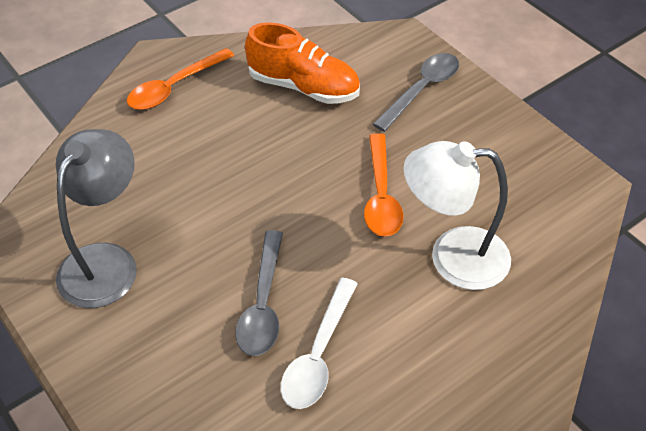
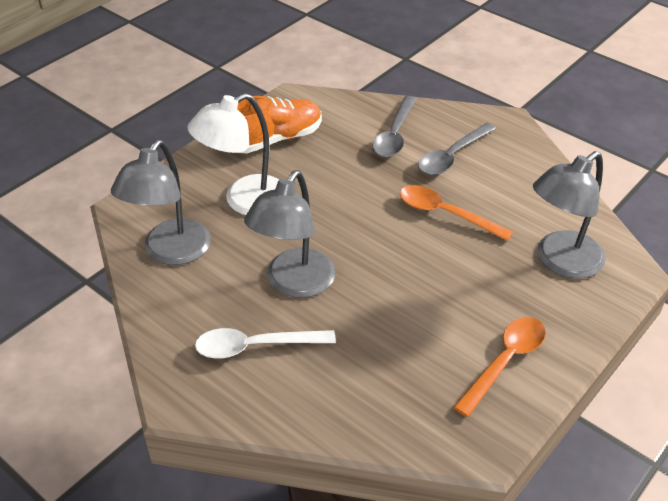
grey lamp: 1 -> 3

